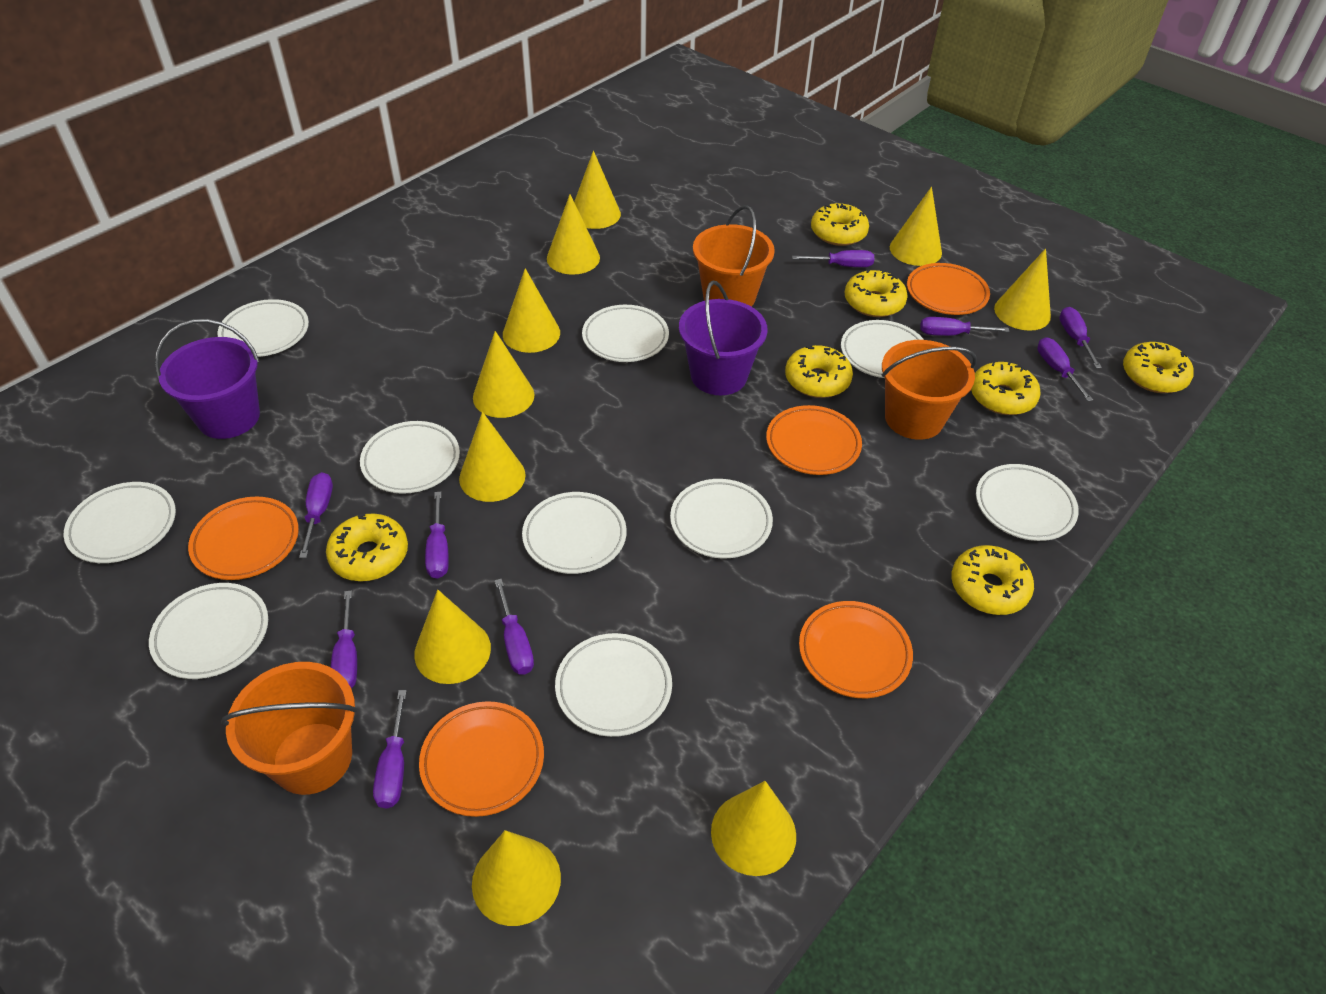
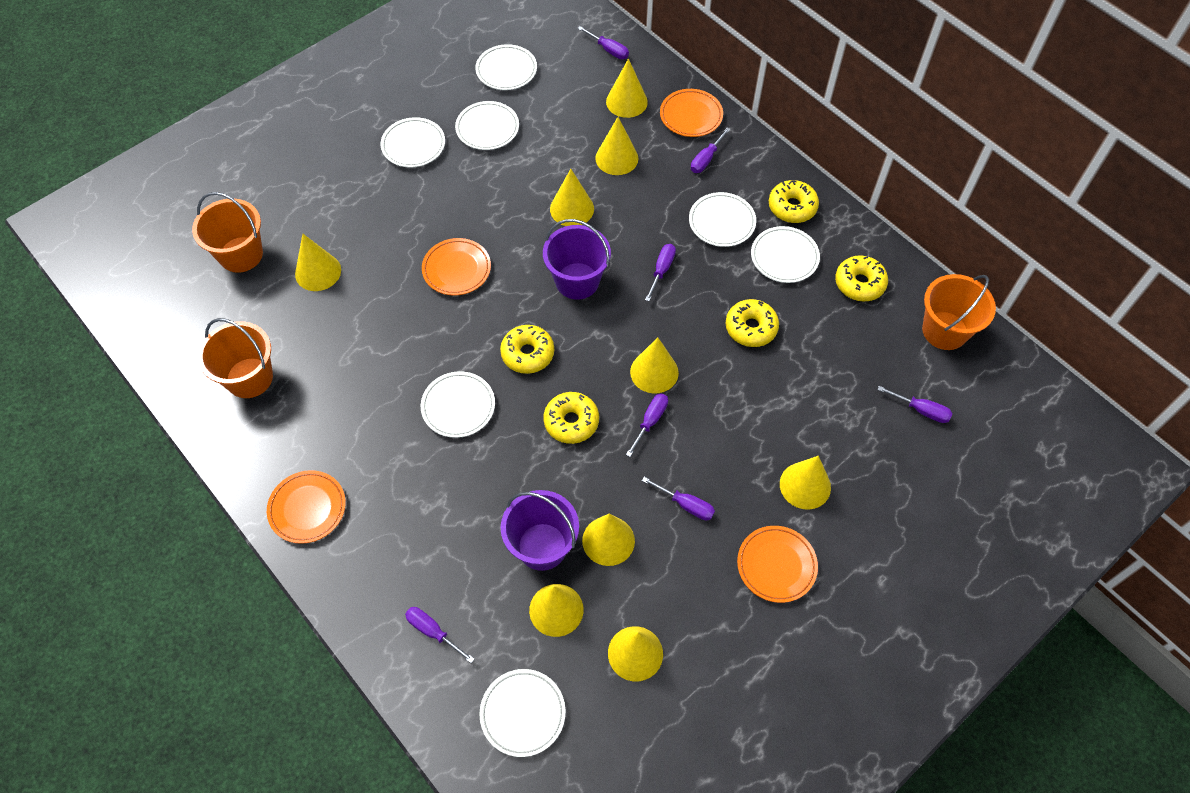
orange plate: 5 -> 4
purple screwdriver: 9 -> 7
white plate: 10 -> 7
yellow cone: 10 -> 9
yellow donut: 7 -> 5

